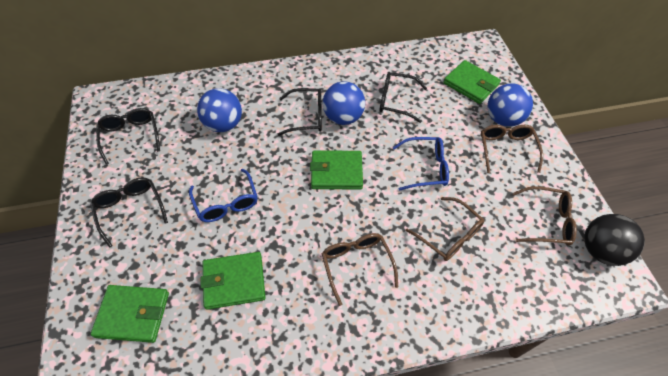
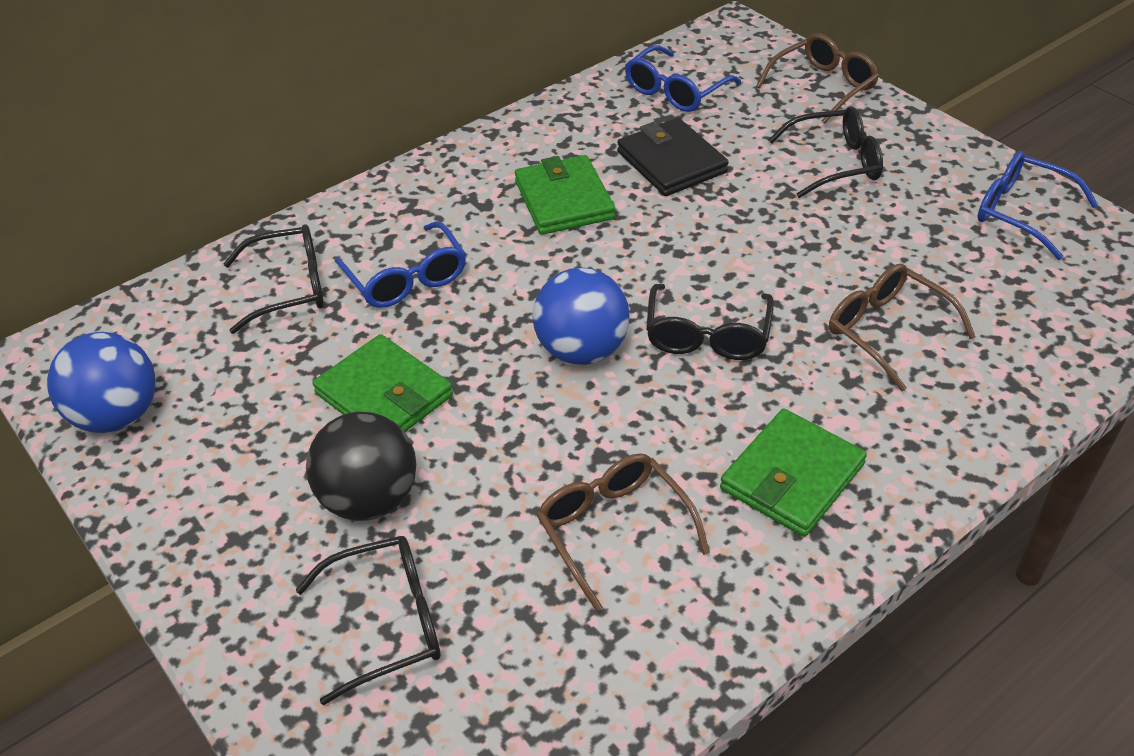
black wallet: 0 -> 1
blue ball: 3 -> 2
blue glasses: 2 -> 3
brown glasses: 4 -> 3
green wallet: 4 -> 3

